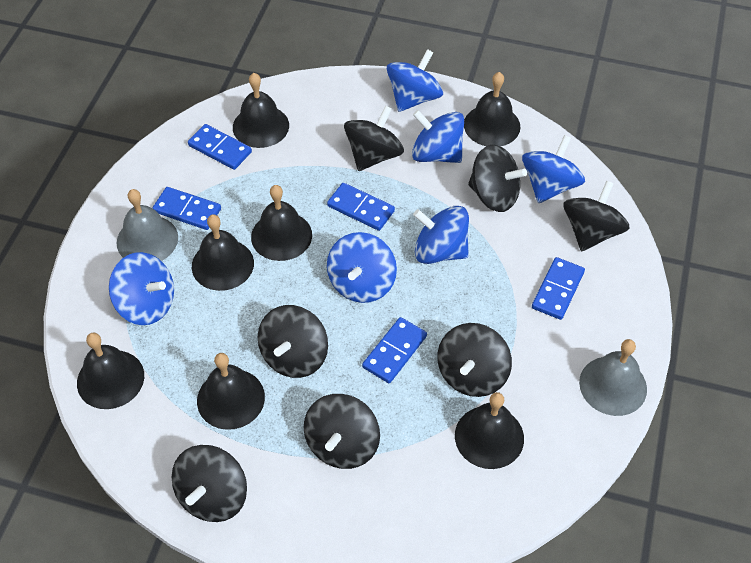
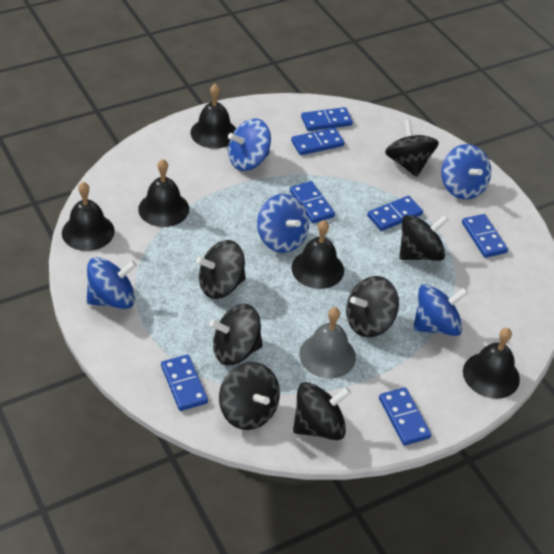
black bell: 7 -> 5
blue domino: 5 -> 7
blue spinning top: 6 -> 5
grey bell: 2 -> 1

